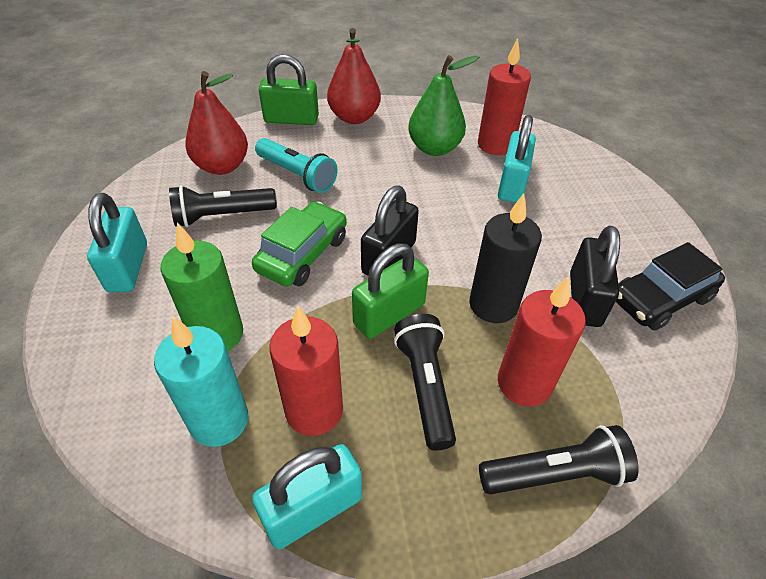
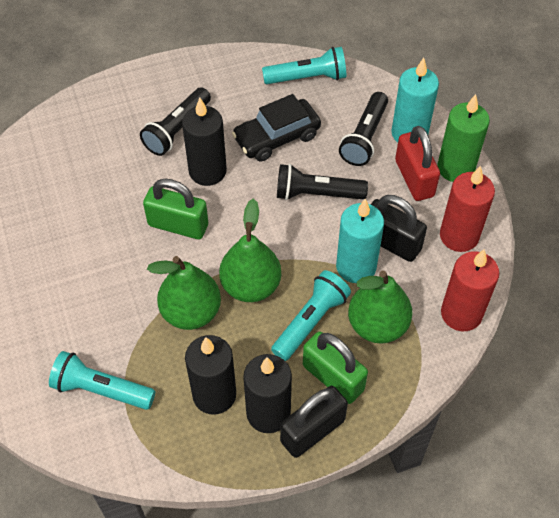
black candle: 1 -> 3
green car: 1 -> 0
green pear: 1 -> 3
red candle: 3 -> 2
red padlock: 0 -> 1
red pear: 2 -> 0
turquoise candle: 1 -> 2
turquoise flashlight: 1 -> 3
turquoise padlock: 3 -> 0

